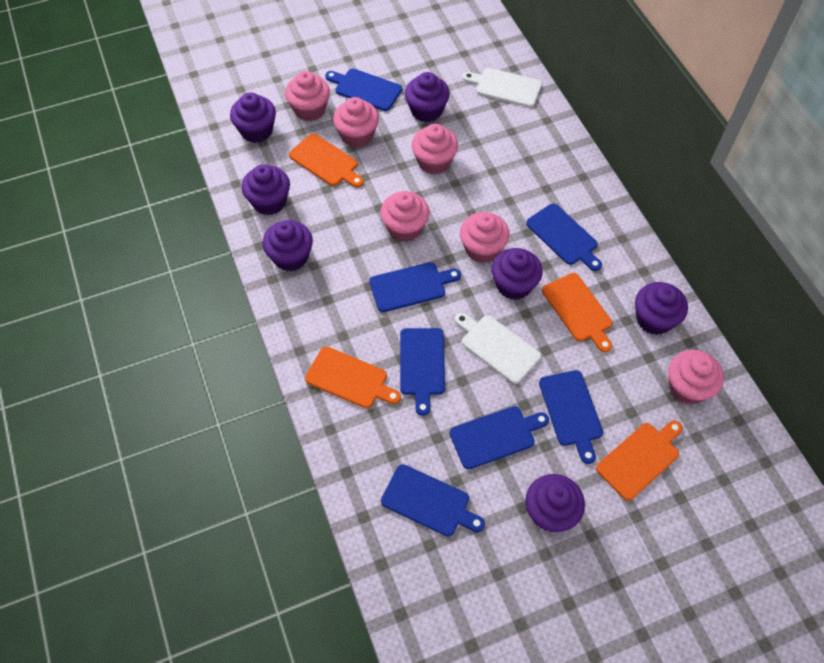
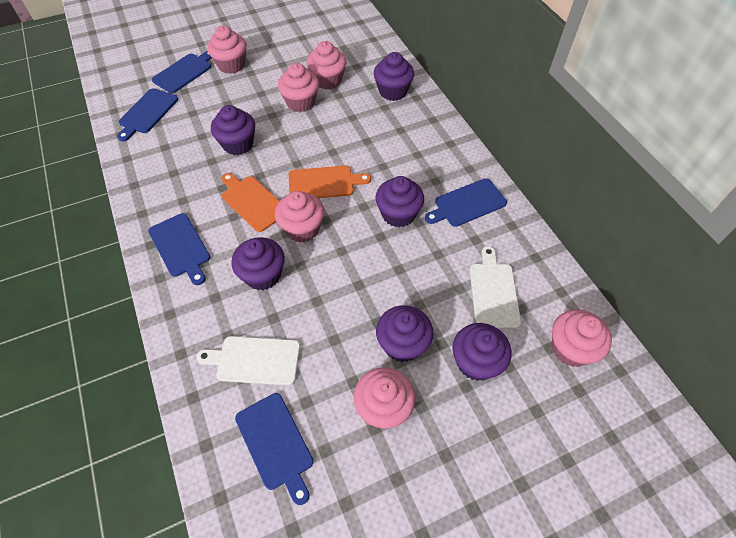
blue cutting board: 7 -> 5
orange cutting board: 4 -> 2
purple cupcake: 7 -> 6

